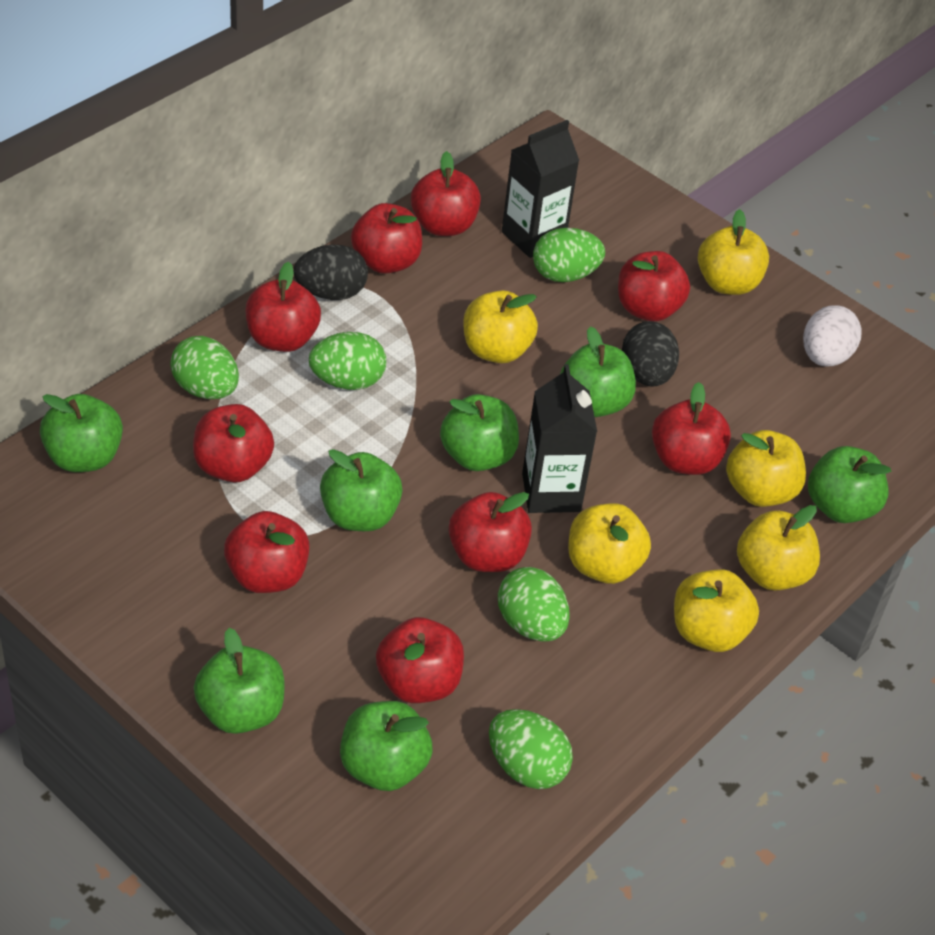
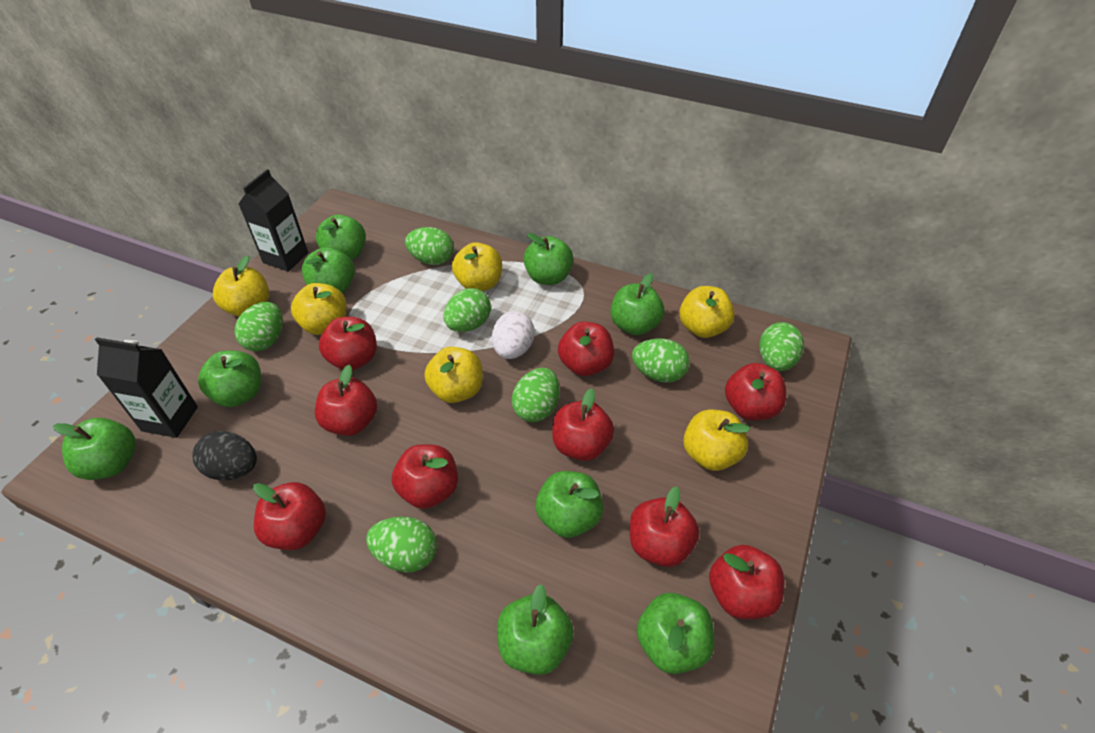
black egg: 2 -> 1
green apple: 7 -> 9
green egg: 5 -> 7

